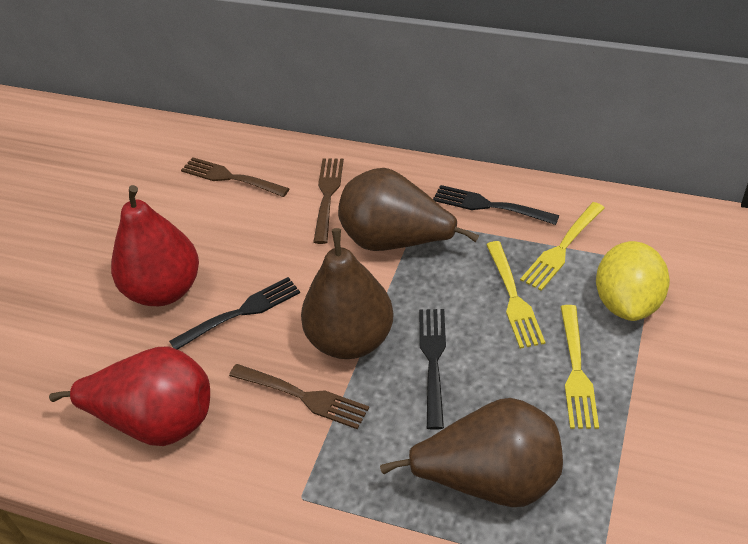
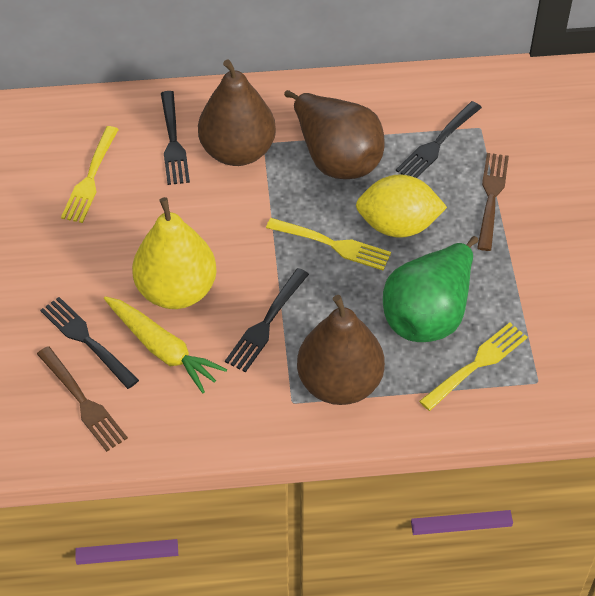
black fork: 3 -> 4
brown fork: 3 -> 2
green pear: 0 -> 1
red pear: 2 -> 0
yellow carrot: 0 -> 1
yellow pear: 0 -> 1

